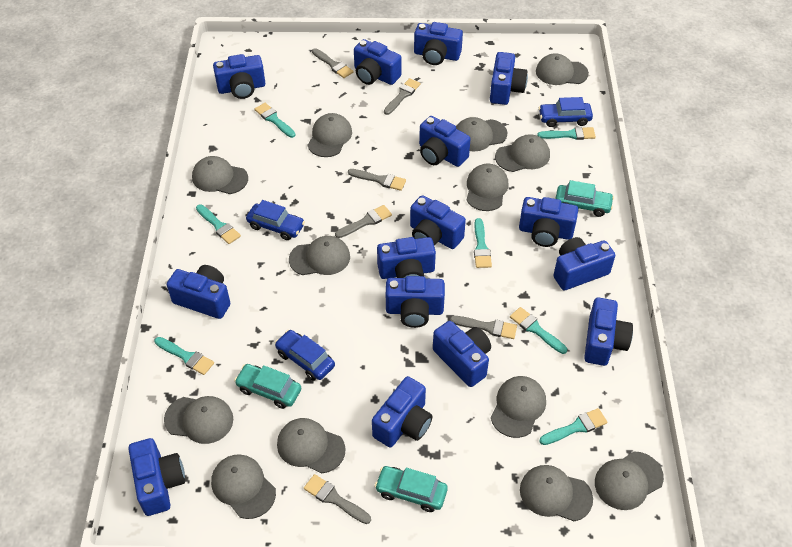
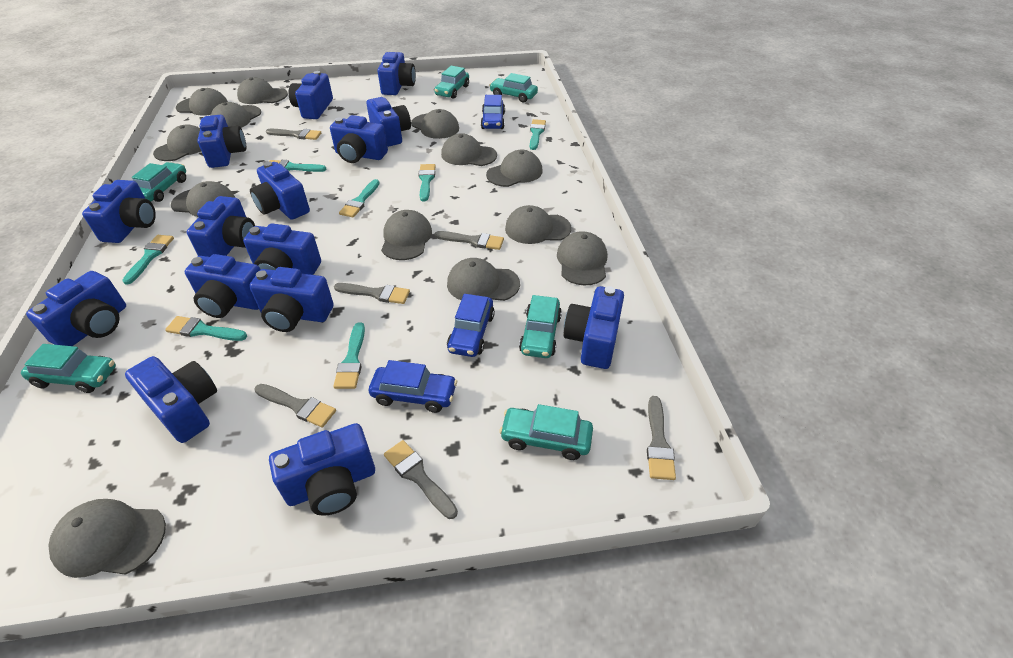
turquoise car: 3 -> 6

